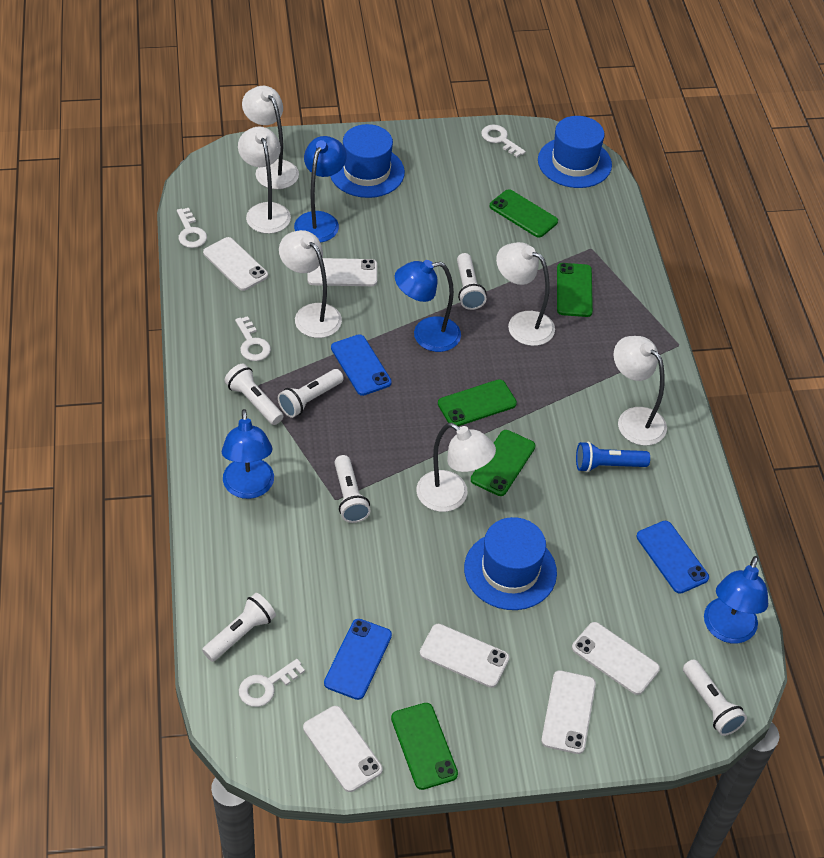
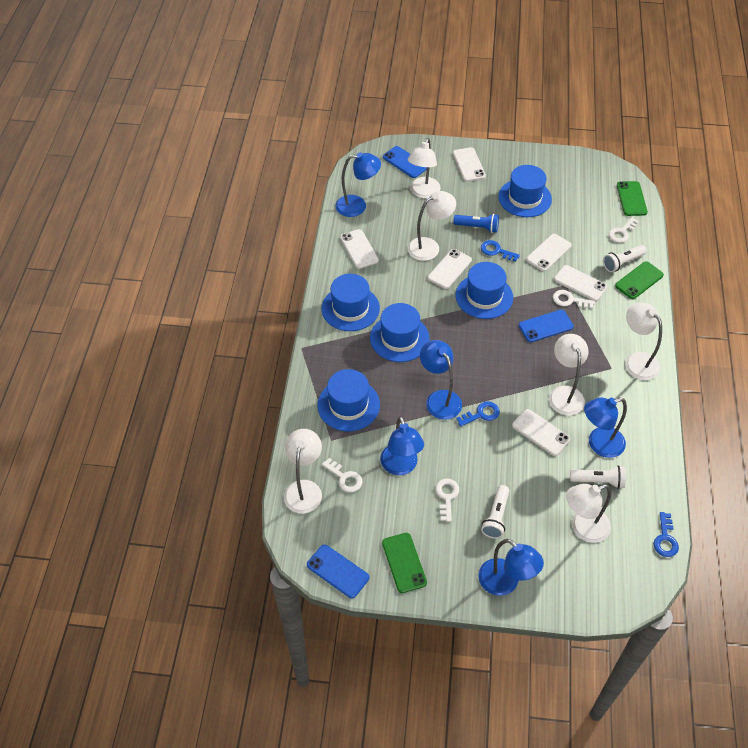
blue hat: 3 -> 5
blue key: 0 -> 3
blue lamp: 4 -> 5
green phone: 5 -> 3
white flashlight: 6 -> 3

